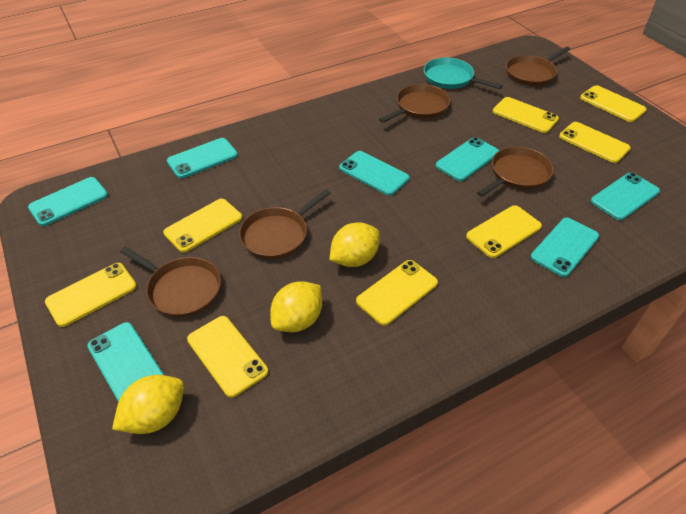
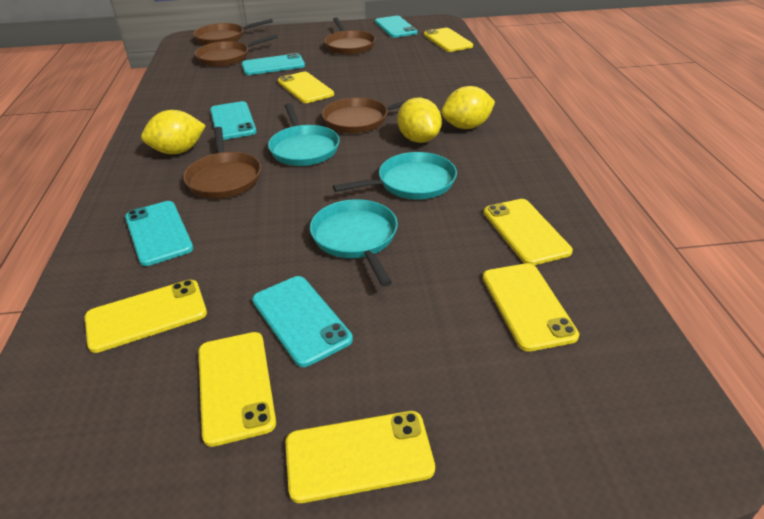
turquoise pan: 1 -> 3
turquoise phone: 7 -> 5
yellow phone: 8 -> 7

